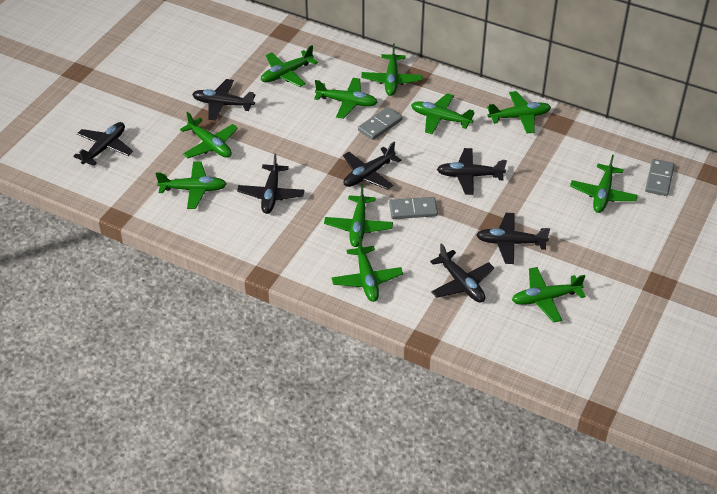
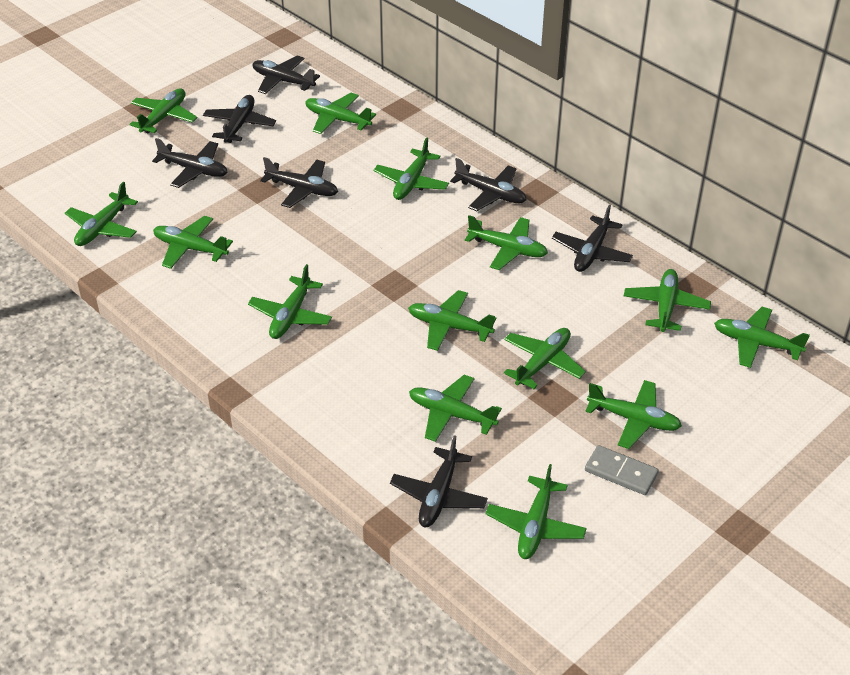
green plane: 11 -> 14
grey domino: 3 -> 1

